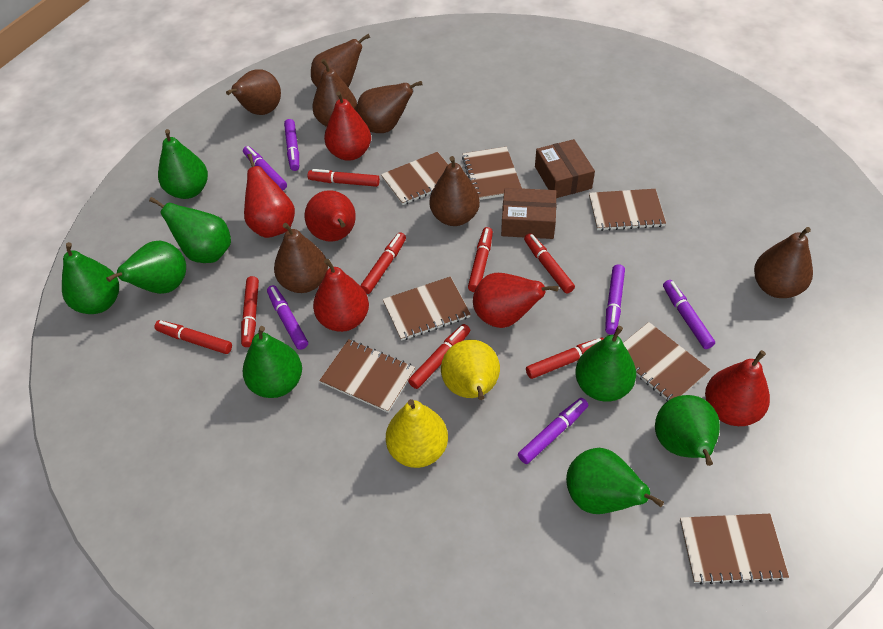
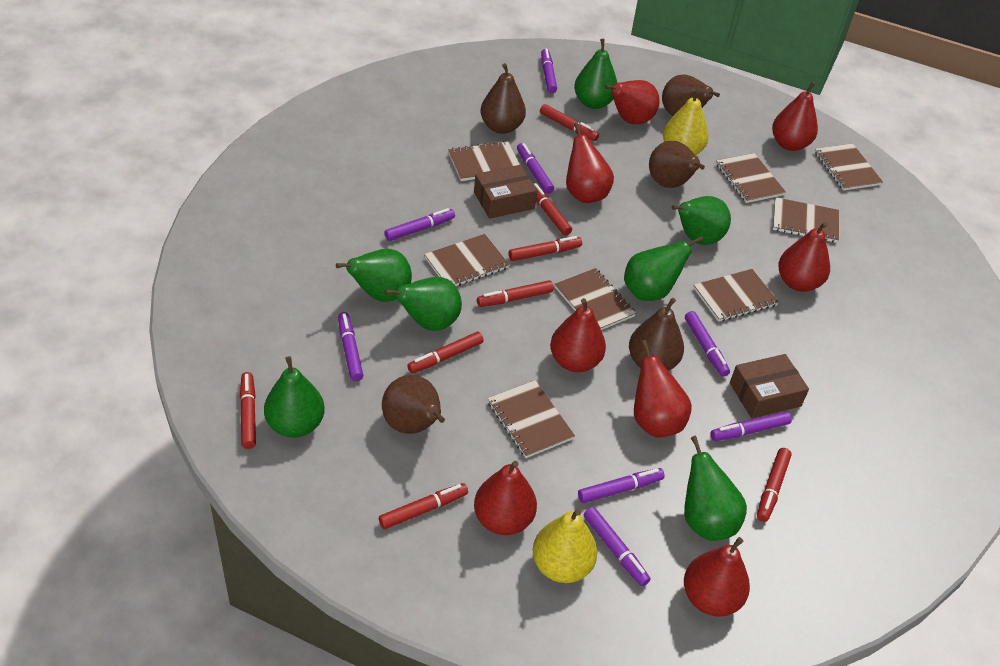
brown notebook: 7 -> 8
brown pear: 7 -> 5
green pear: 8 -> 7
purple marker: 6 -> 8
red pear: 6 -> 8

